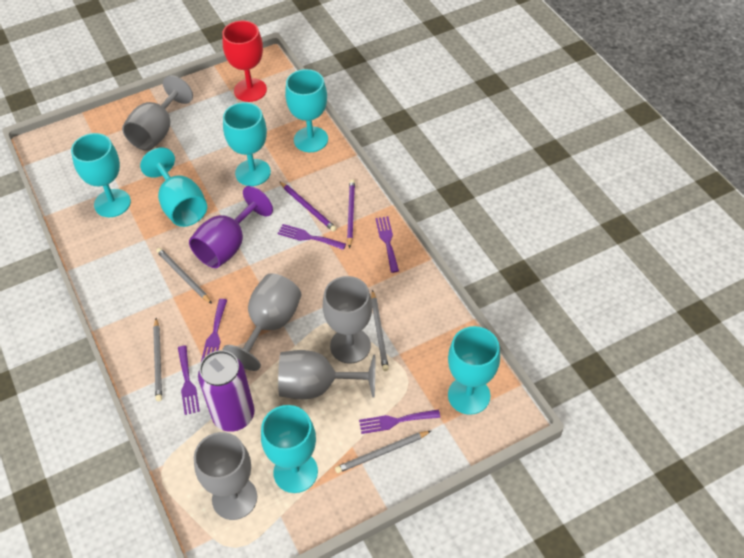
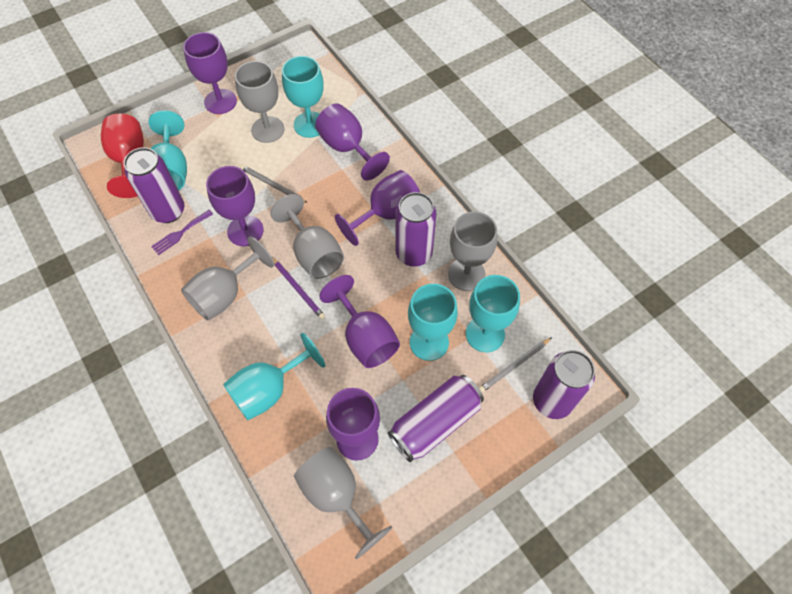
grey pencil: 4 -> 2
purple can: 1 -> 4
purple fork: 5 -> 1
purple goblet: 1 -> 6
purple pencil: 2 -> 1
turquoise goblet: 6 -> 5

